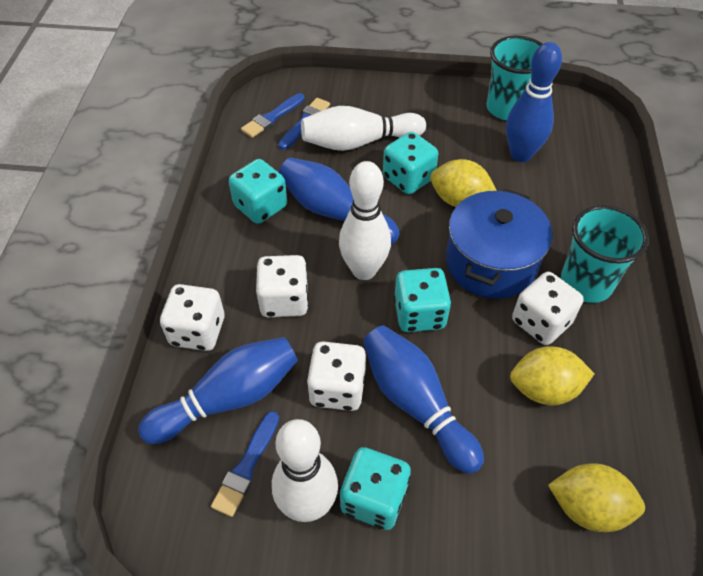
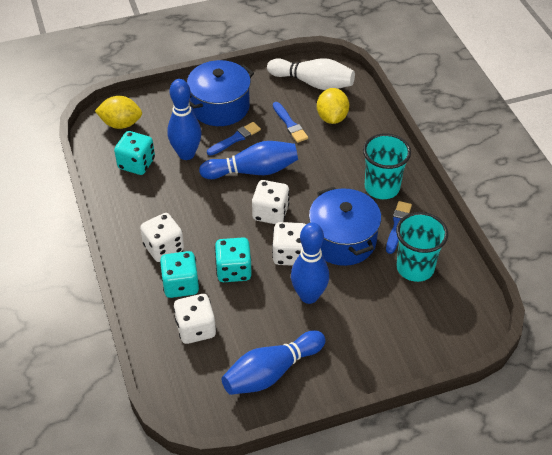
blue pot: 1 -> 2
turquoise dice: 4 -> 3
white bowling pin: 3 -> 1
yellow lemon: 3 -> 2

